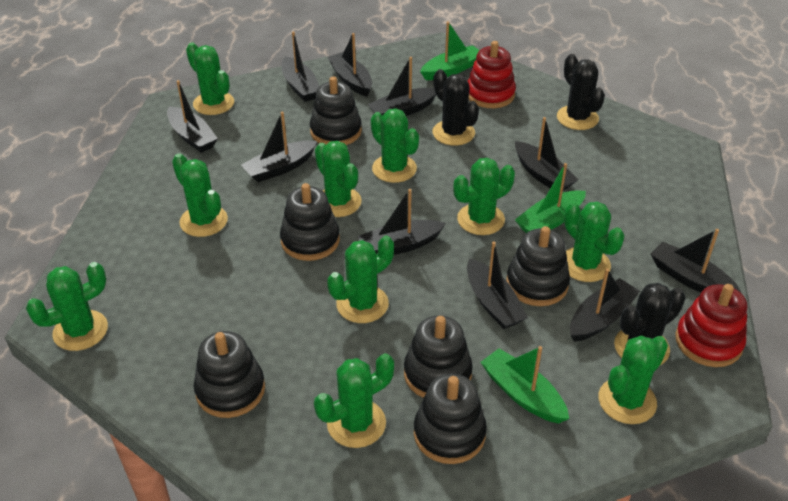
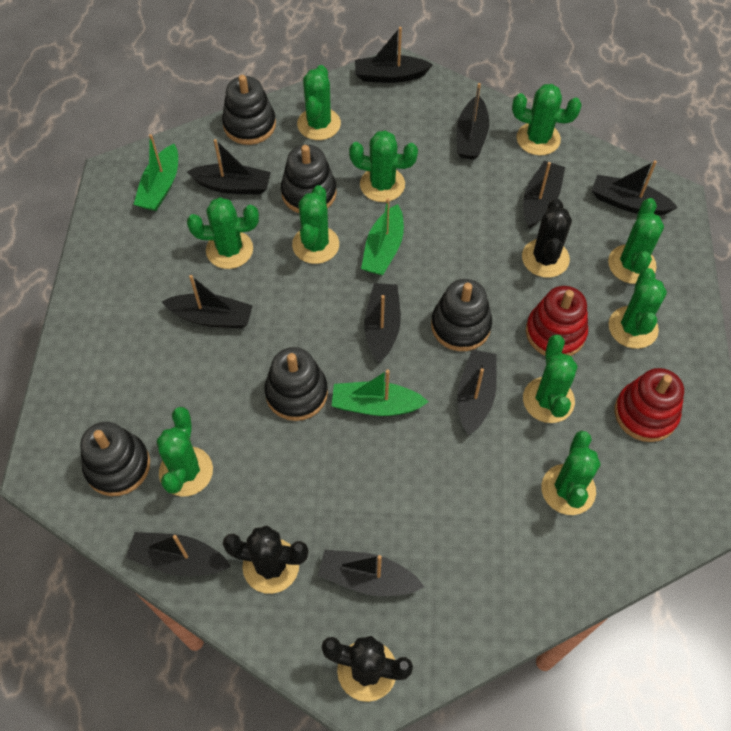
black stacking toy: 6 -> 5

